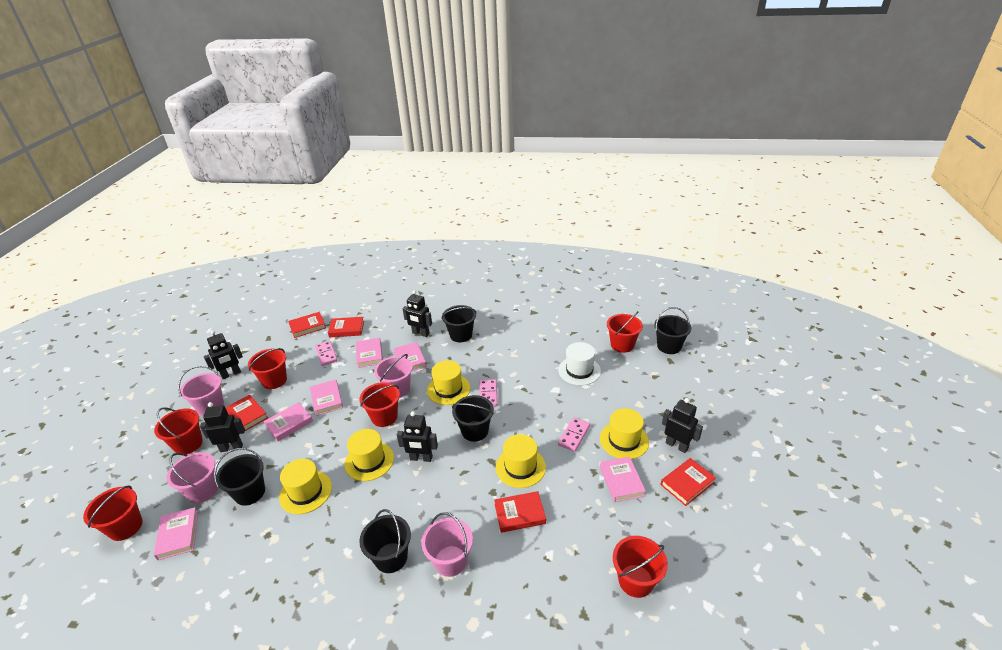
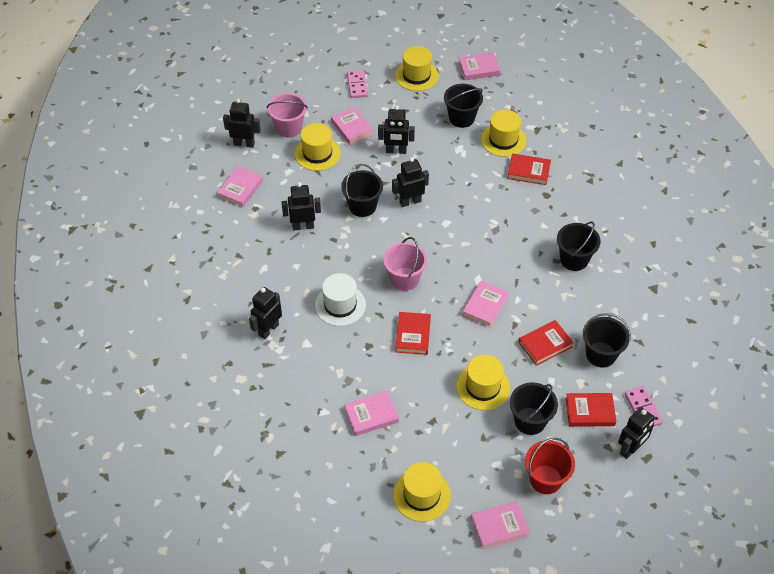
black robot: 5 -> 6
pink bucket: 4 -> 2
pink domino: 3 -> 2
red book: 5 -> 4
red bucket: 6 -> 1

